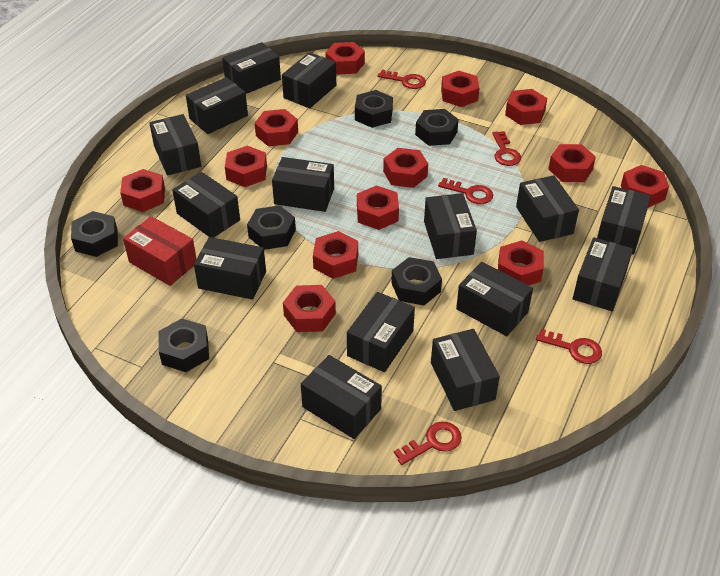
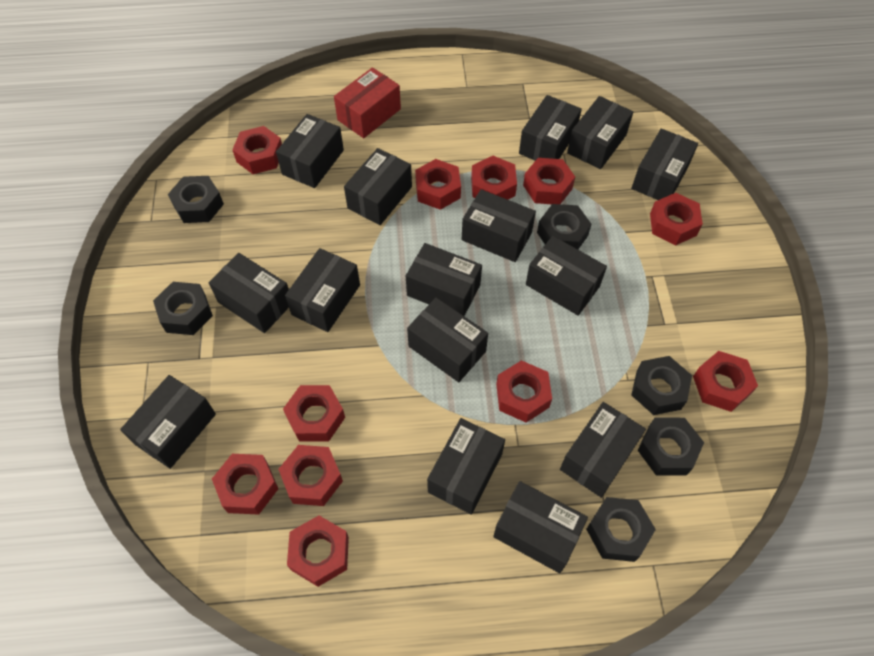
red key: 5 -> 0
red nut: 13 -> 11

